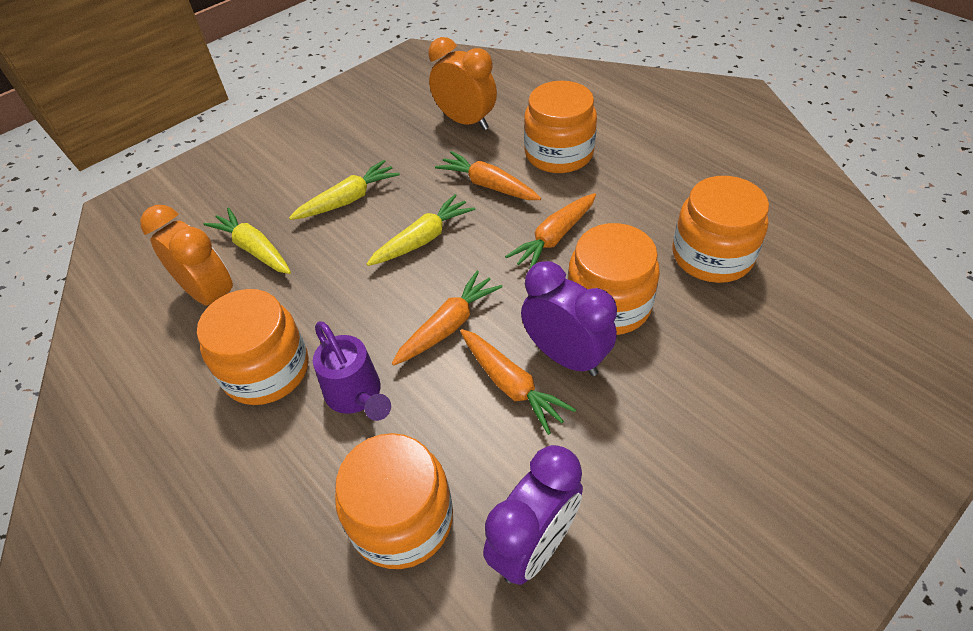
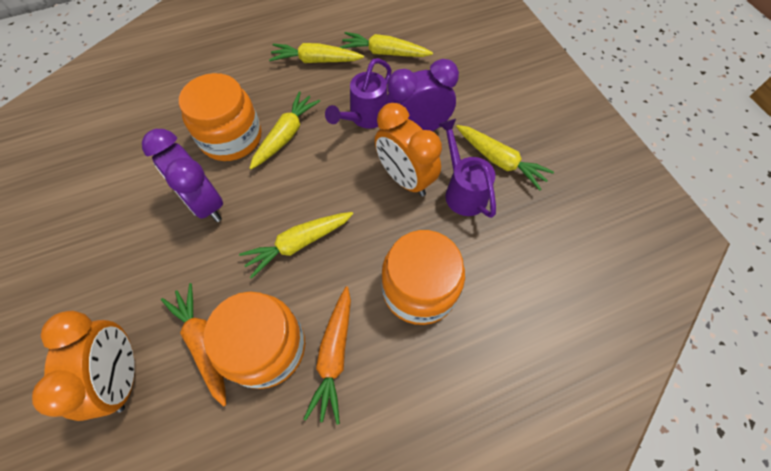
orange carrot: 4 -> 2
orange jar: 5 -> 3
purple watering can: 1 -> 2
yellow carrot: 3 -> 5

